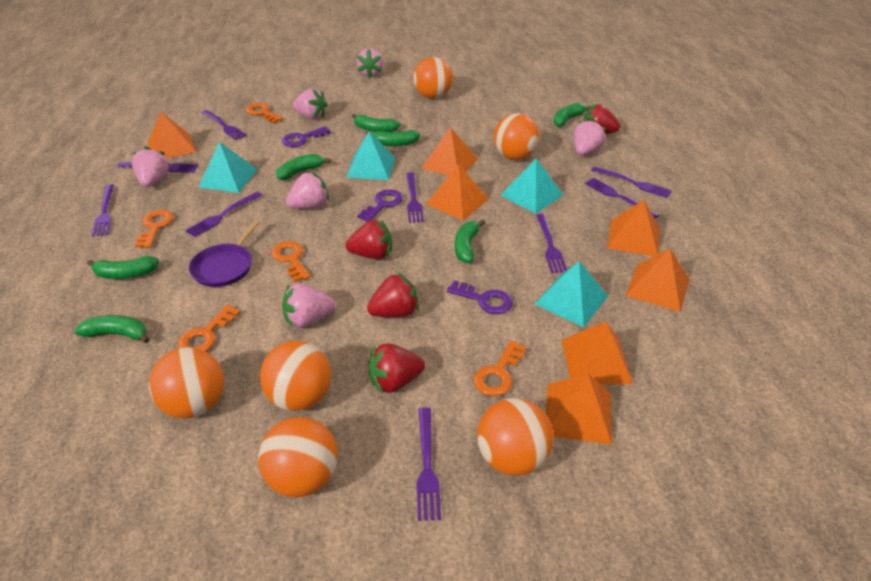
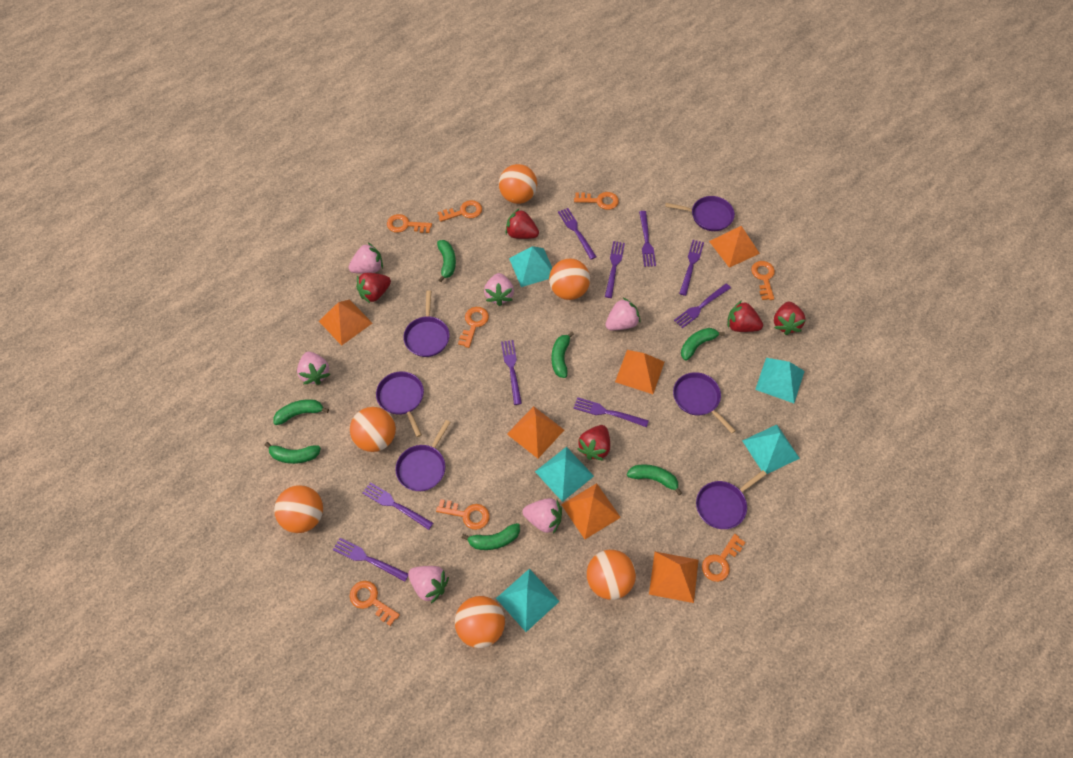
orange key: 5 -> 8
orange pyramid: 7 -> 6
purple key: 3 -> 0
purple pan: 1 -> 6
red strawberry: 4 -> 5
turquoise pyramid: 4 -> 5

